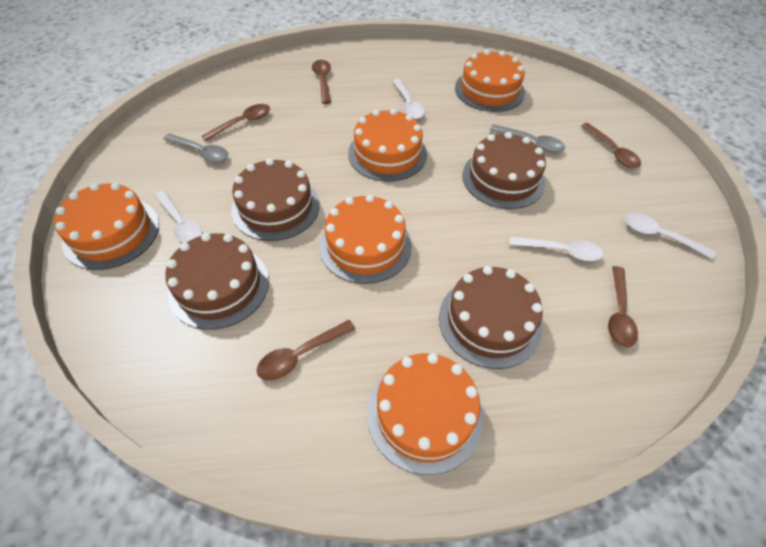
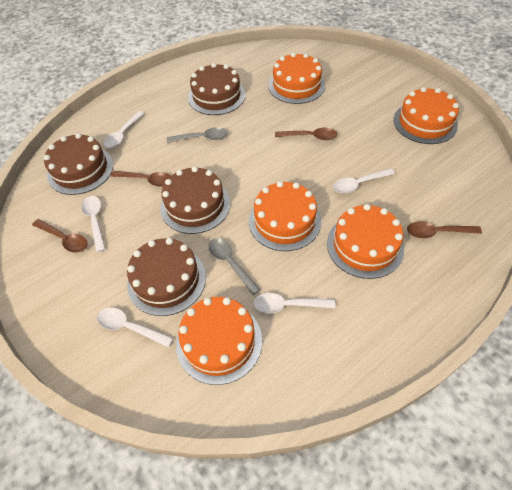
brown spoon: 5 -> 4
white spoon: 4 -> 5

